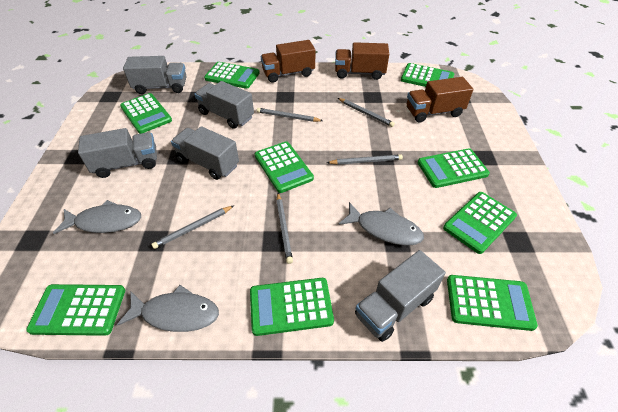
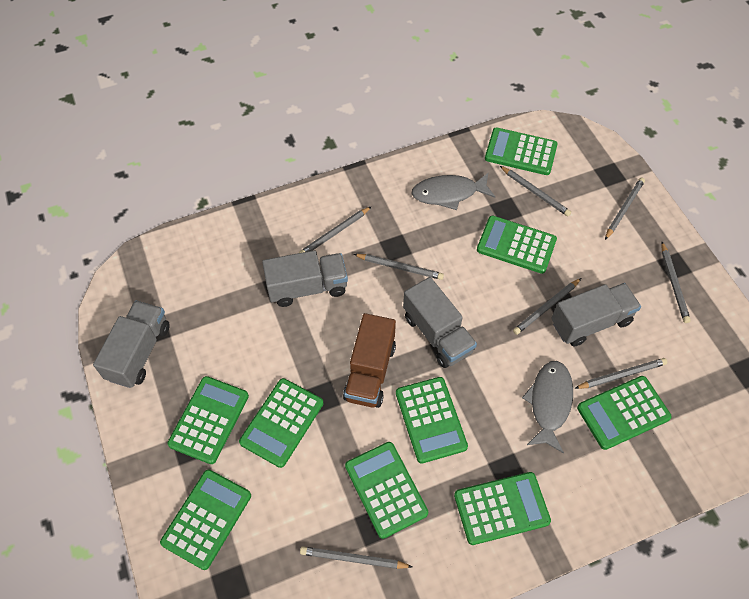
brown truck: 3 -> 1
grey fish: 3 -> 2
grey pencil: 5 -> 8
grey truck: 5 -> 4

